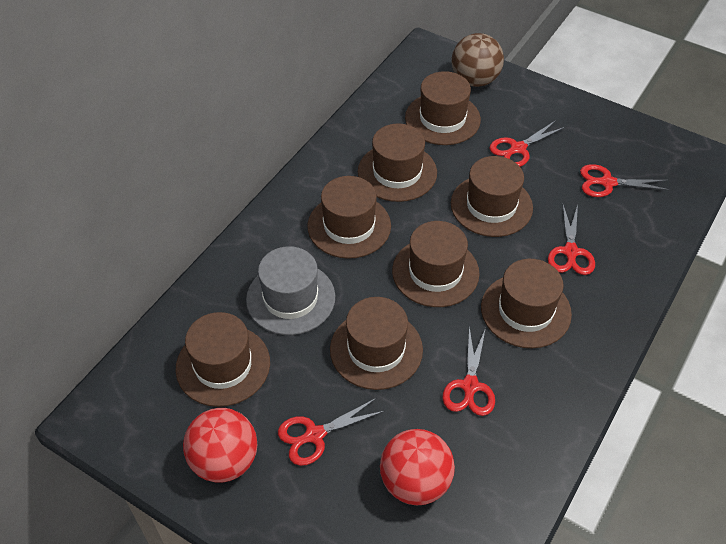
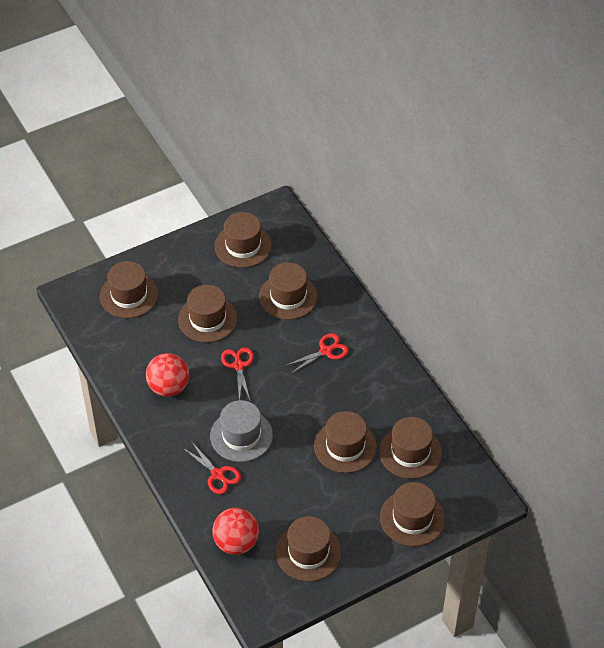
brown ball: 1 -> 0
red scissors: 5 -> 3

